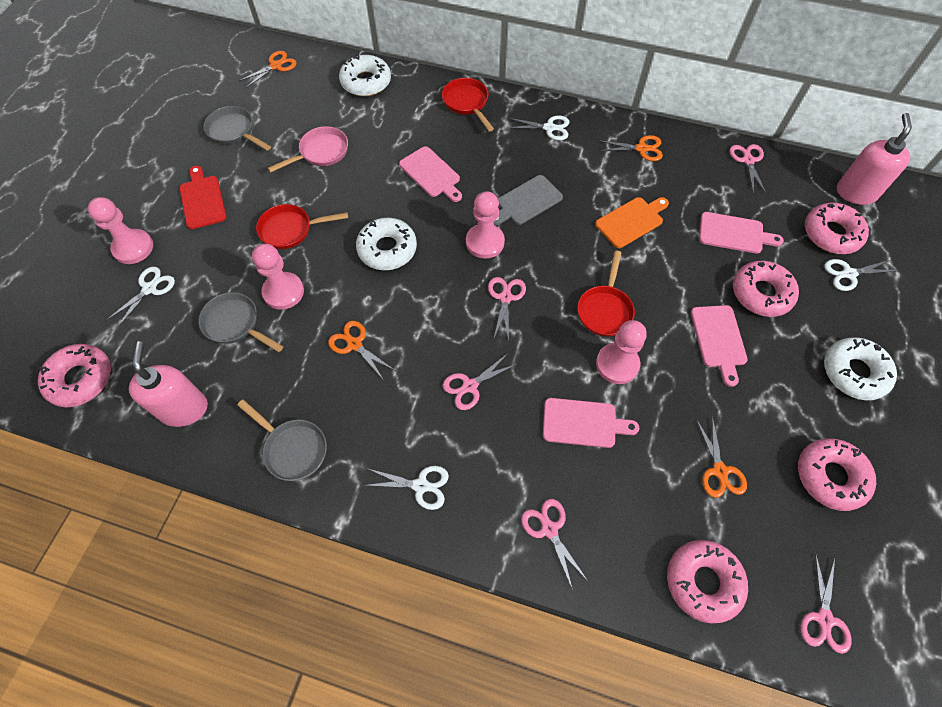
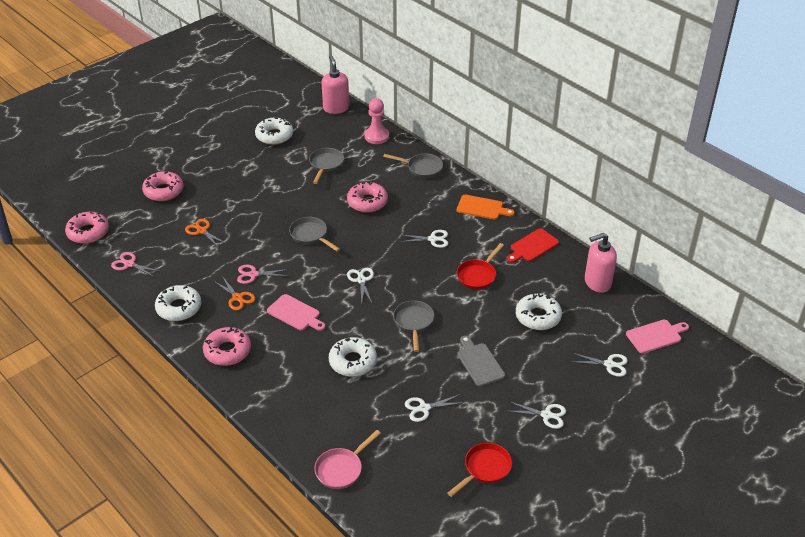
grey pan: 3 -> 4
orange scissors: 4 -> 2
pink cutting board: 4 -> 2
pink donut: 5 -> 4
pink pawn: 4 -> 1
pink scissors: 5 -> 2
red pan: 3 -> 2
white donut: 3 -> 4
white scissors: 4 -> 5

